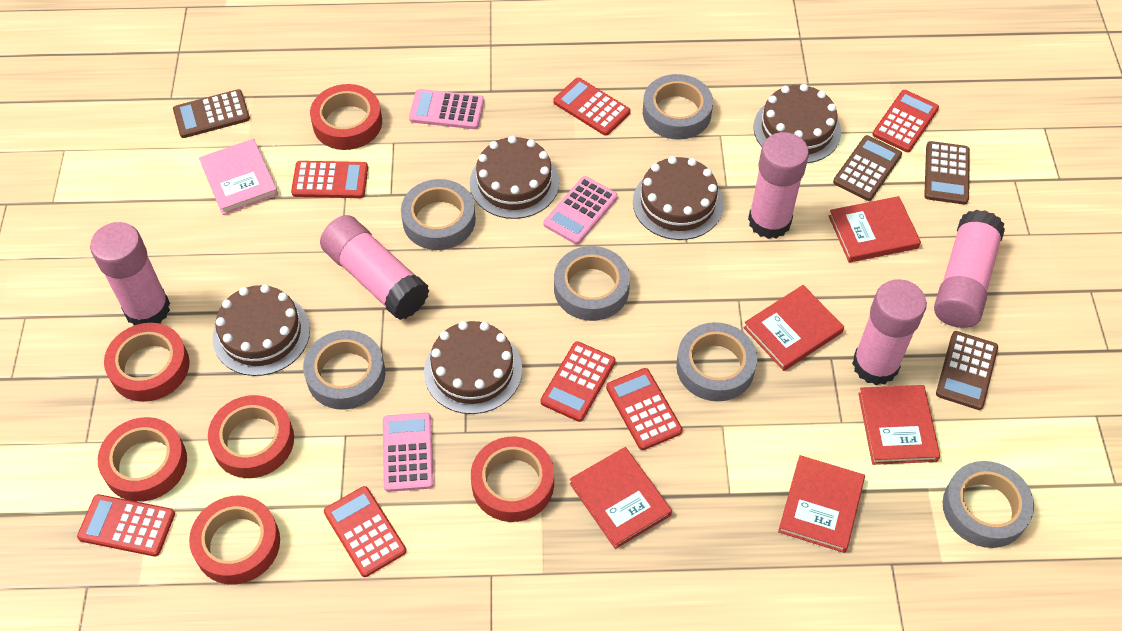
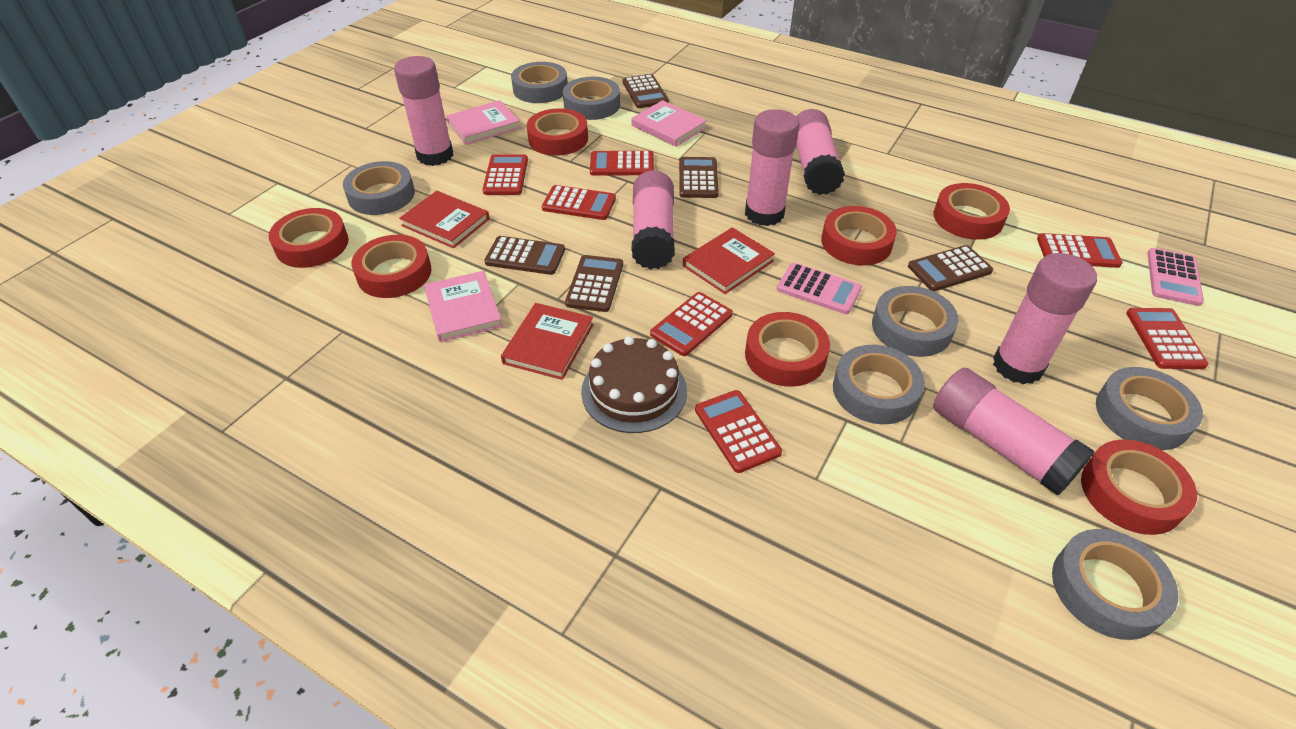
brown cake: 5 -> 1
brown calculator: 4 -> 5
grey tape: 6 -> 7
pink book: 1 -> 3
pink calculator: 3 -> 2
pink glue stick: 5 -> 6
red book: 5 -> 3
red tape: 6 -> 7

